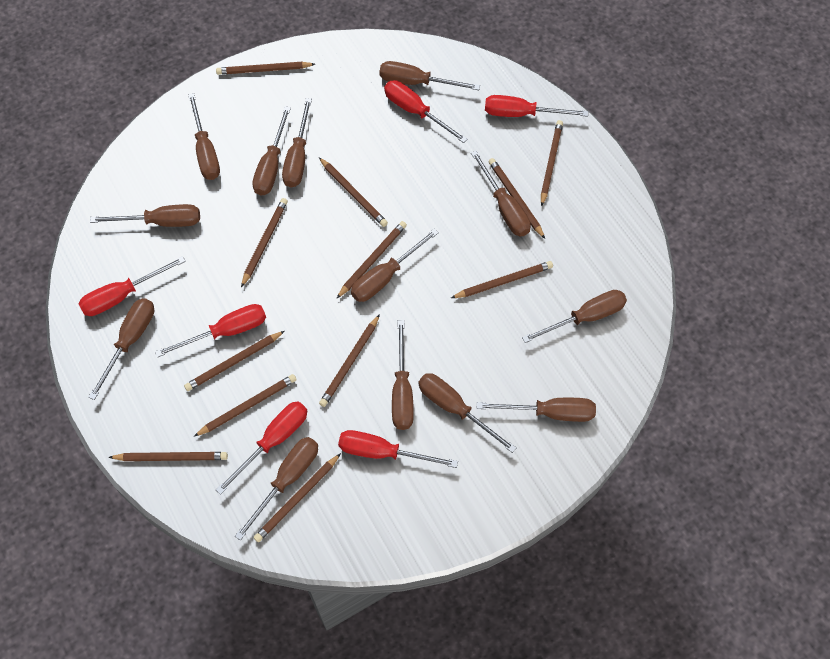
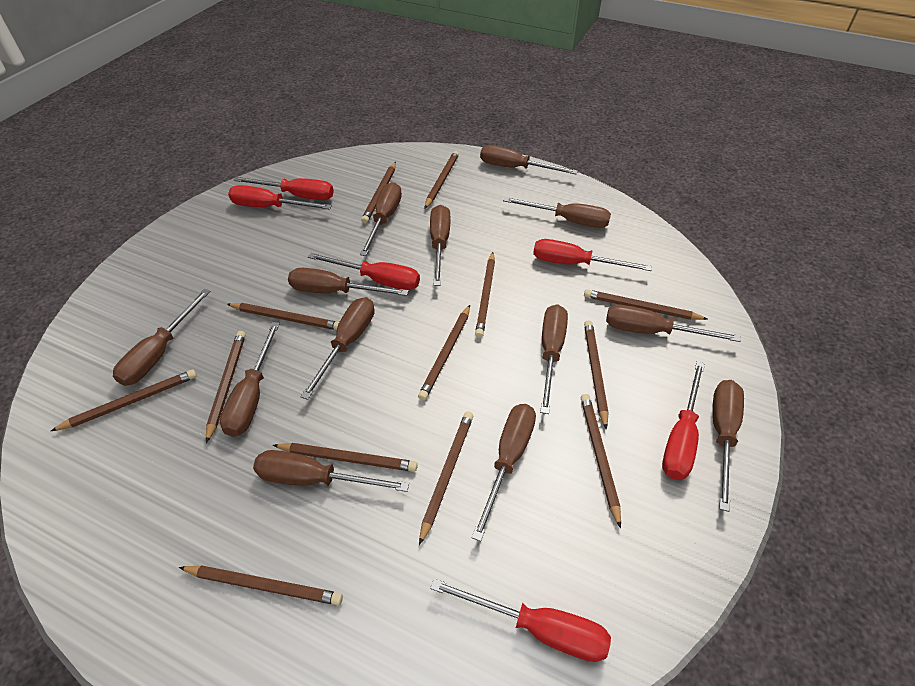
brown pencil: 12 -> 13

